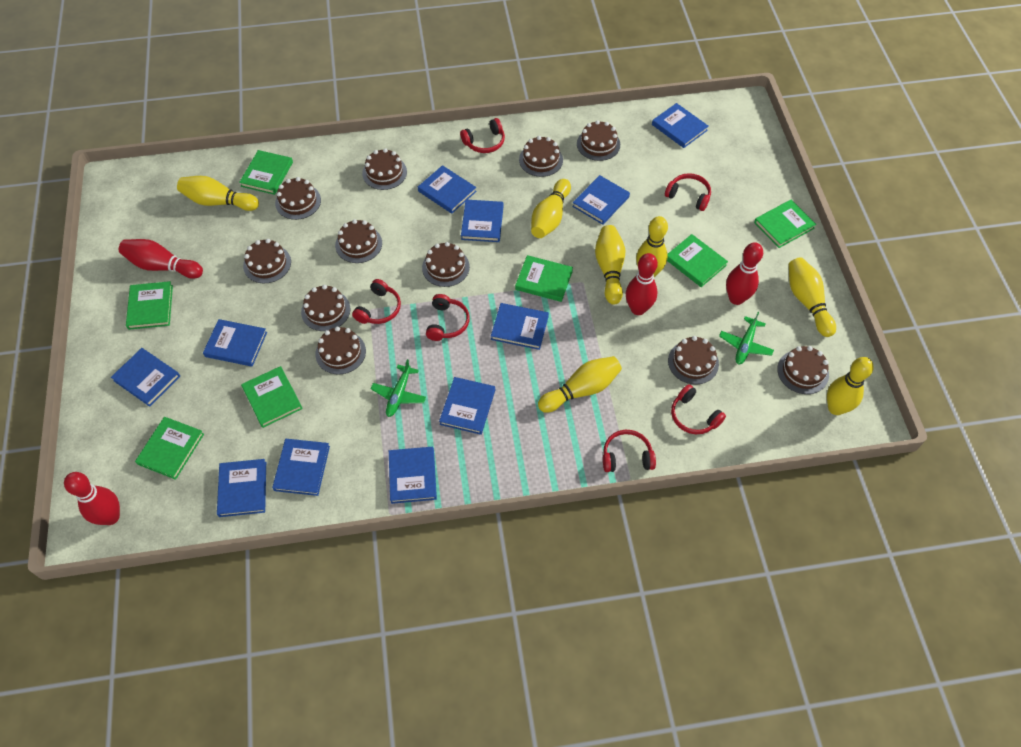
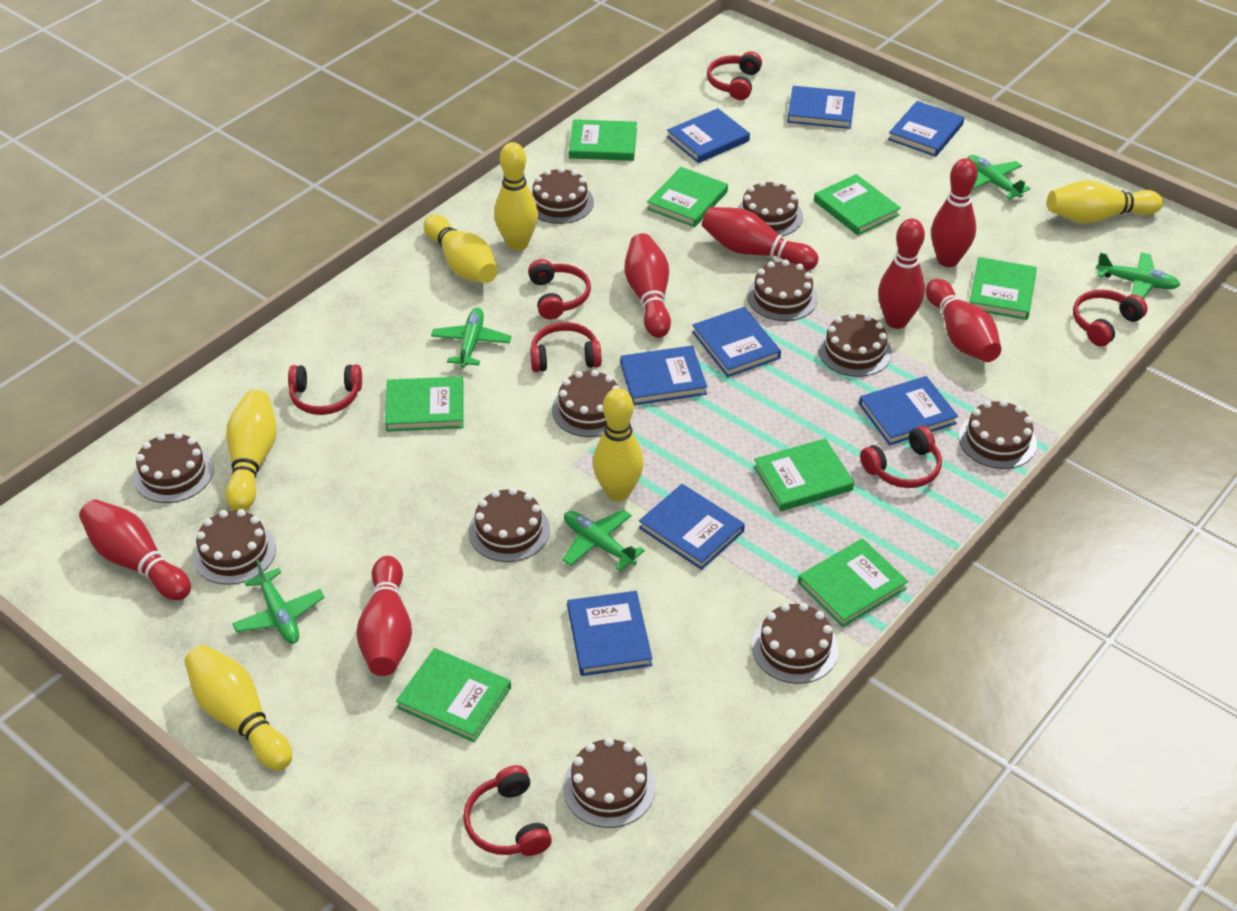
blue book: 11 -> 8
green book: 7 -> 8
green plane: 2 -> 5
red bowling pin: 4 -> 7
red headphones: 6 -> 7
yellow bowling pin: 7 -> 6

